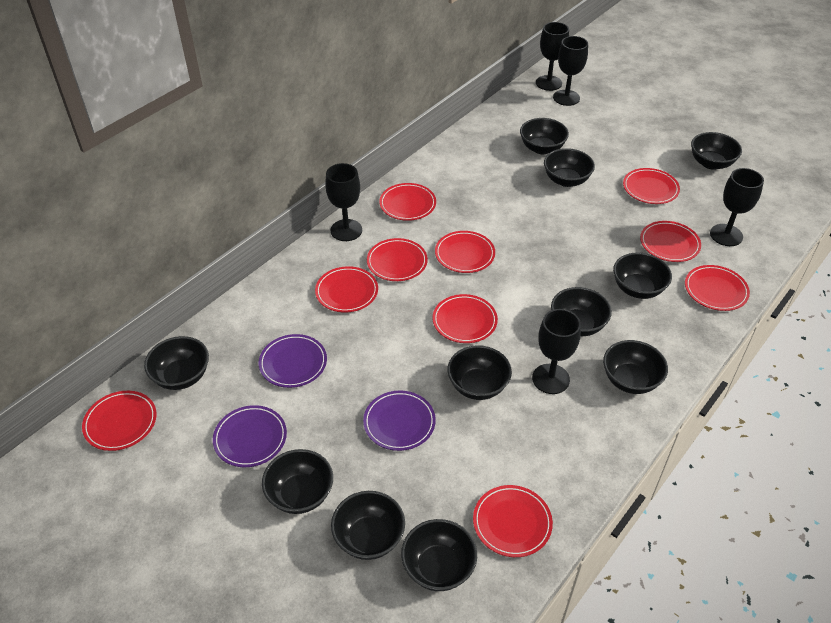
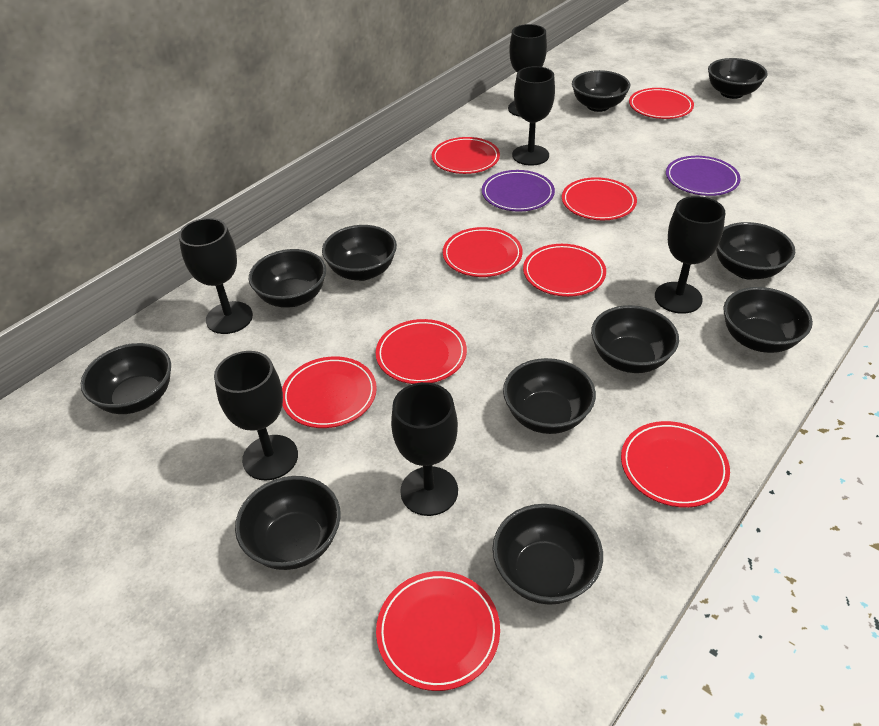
black goblet: 5 -> 6
purple plate: 3 -> 2
red plate: 10 -> 9

